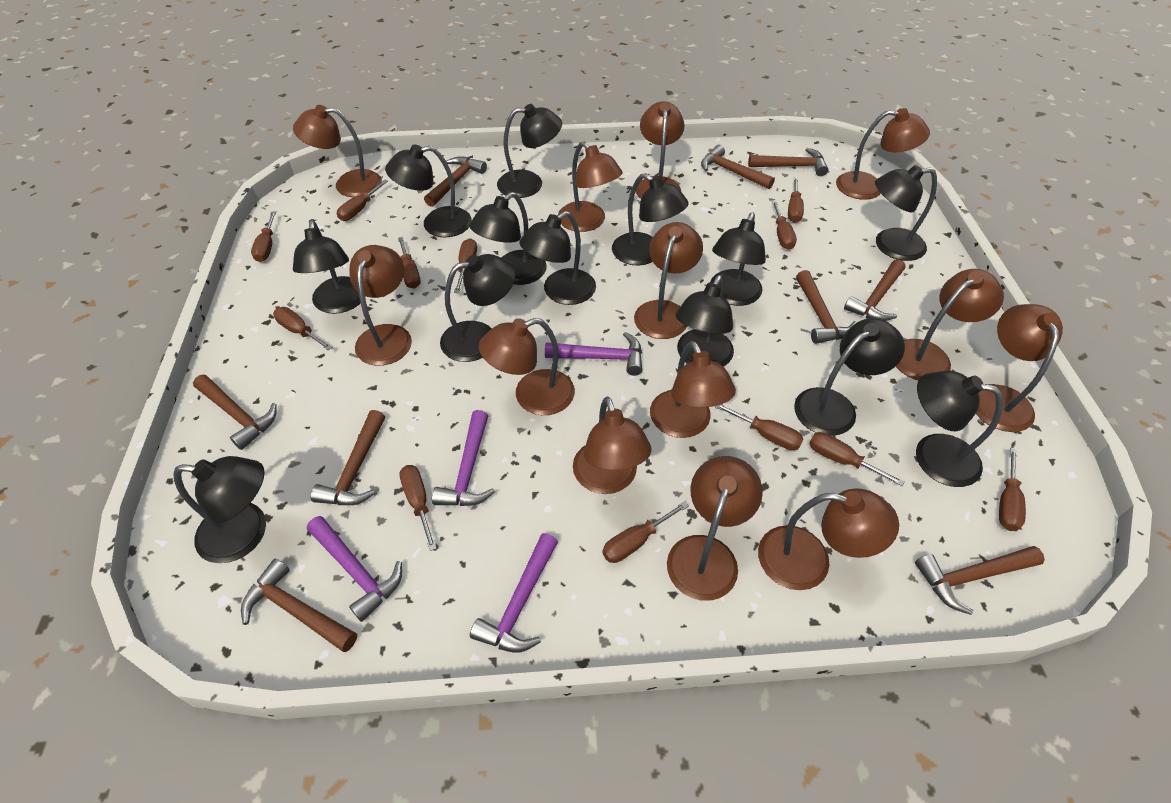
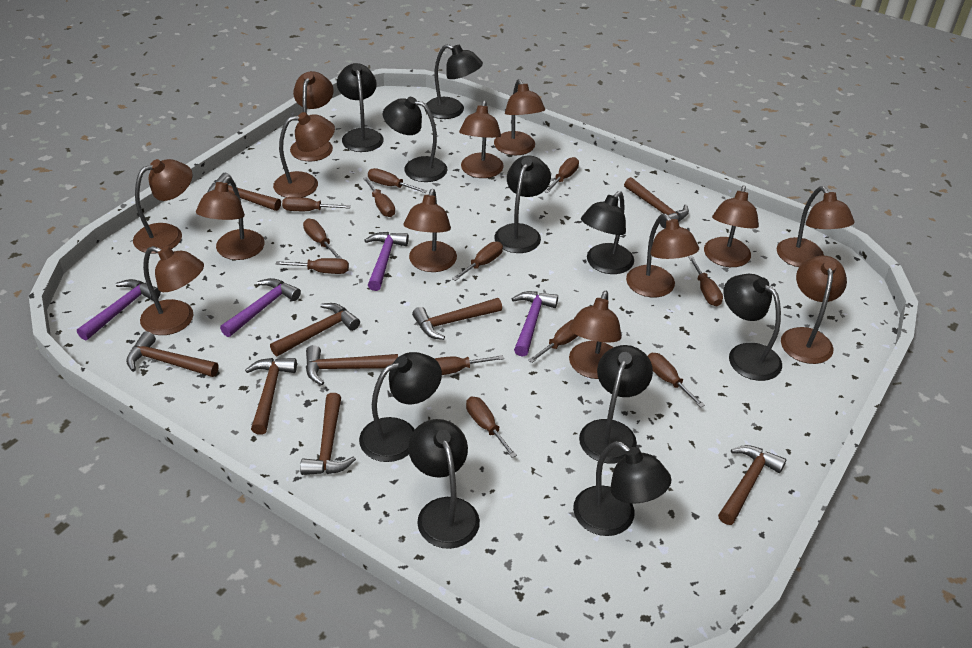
black lamp: 13 -> 10

